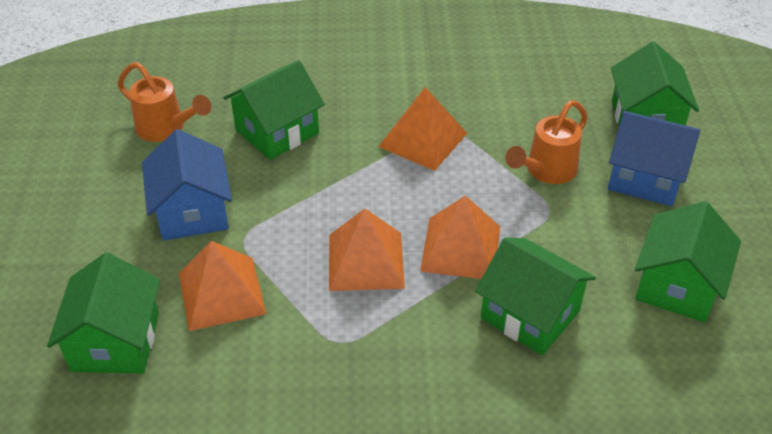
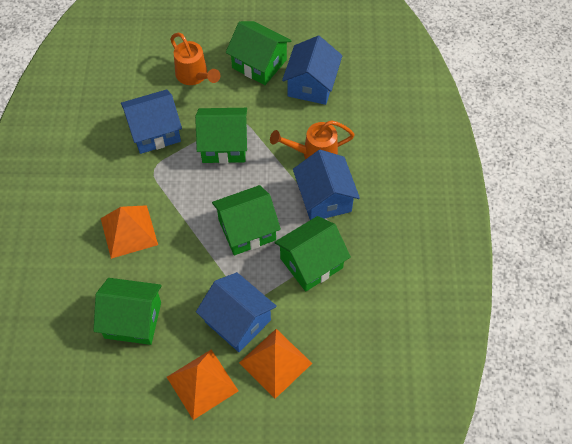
blue house: 2 -> 4
orange pyramid: 4 -> 3

